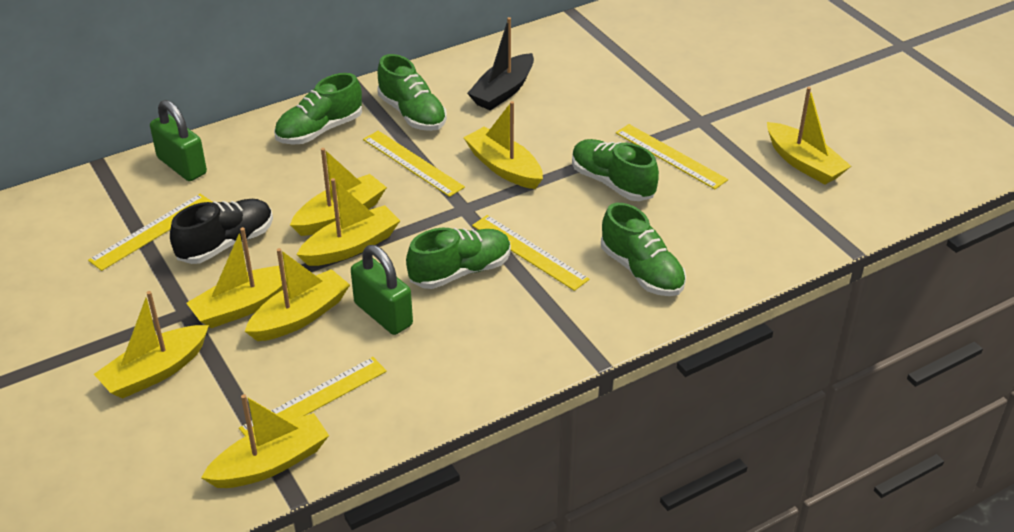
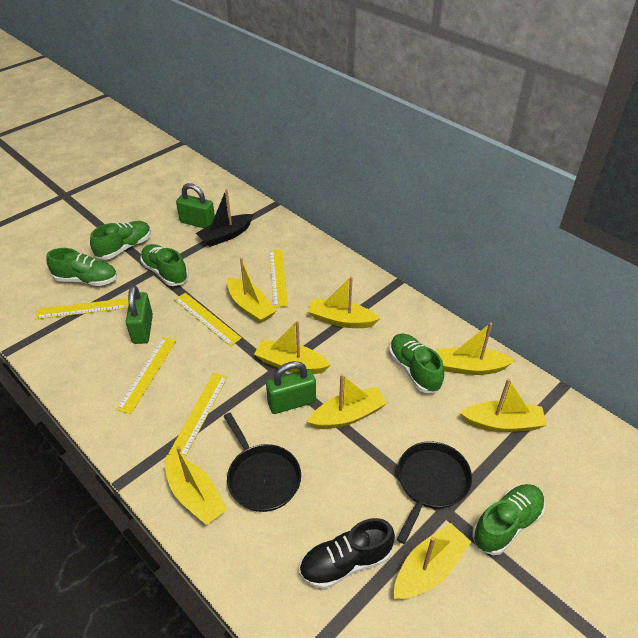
black pan: 0 -> 2
green padlock: 2 -> 3

